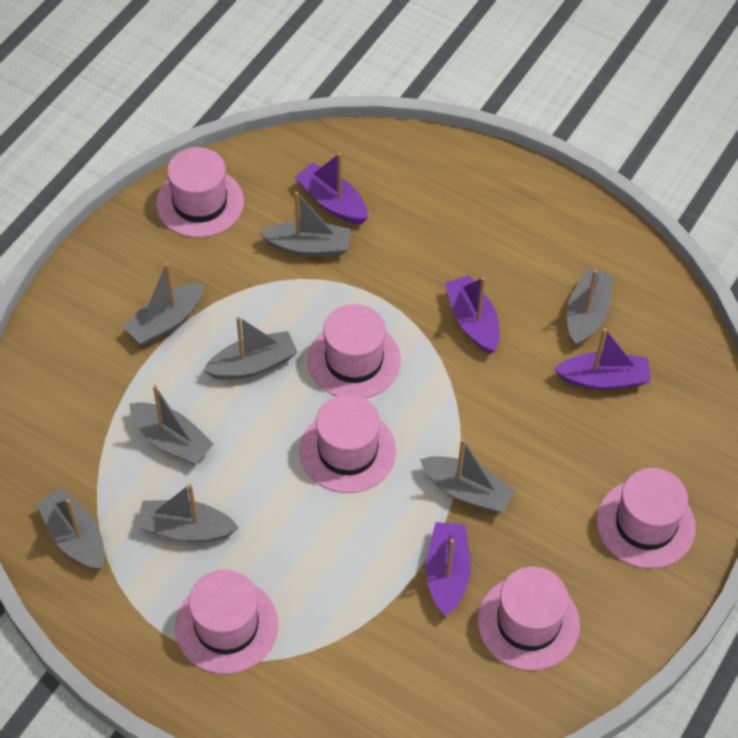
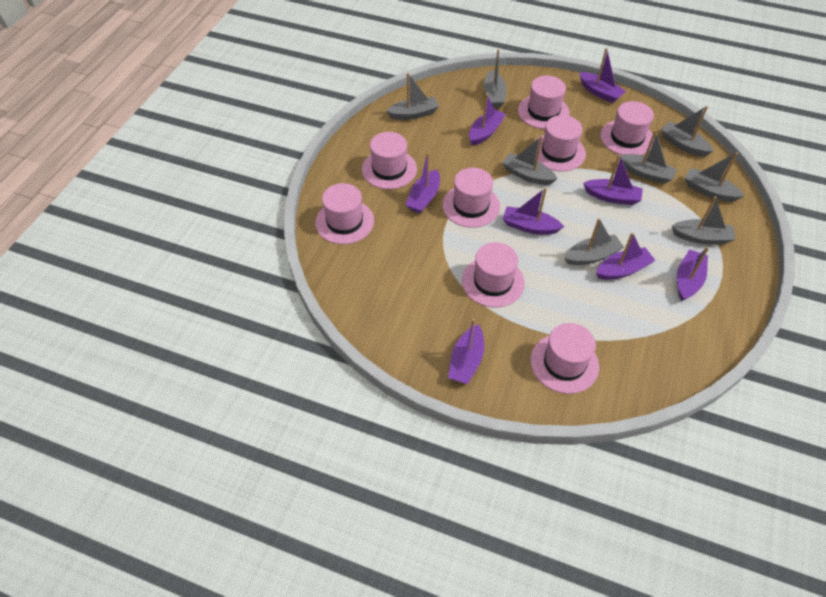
pink hat: 6 -> 8
purple boat: 4 -> 8

